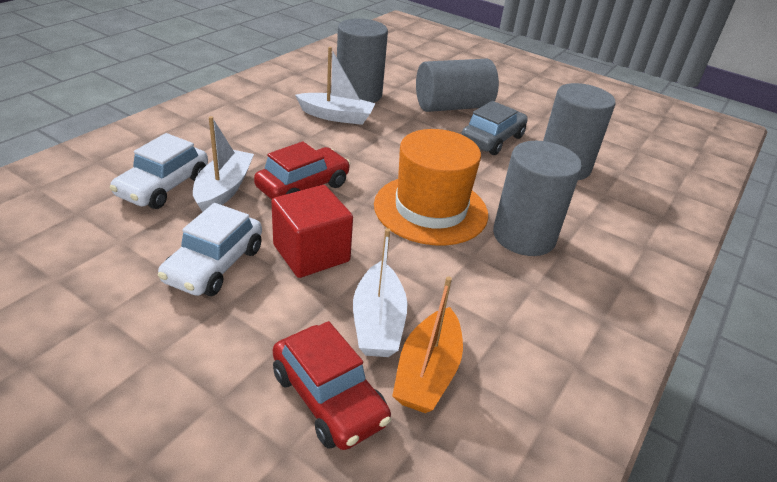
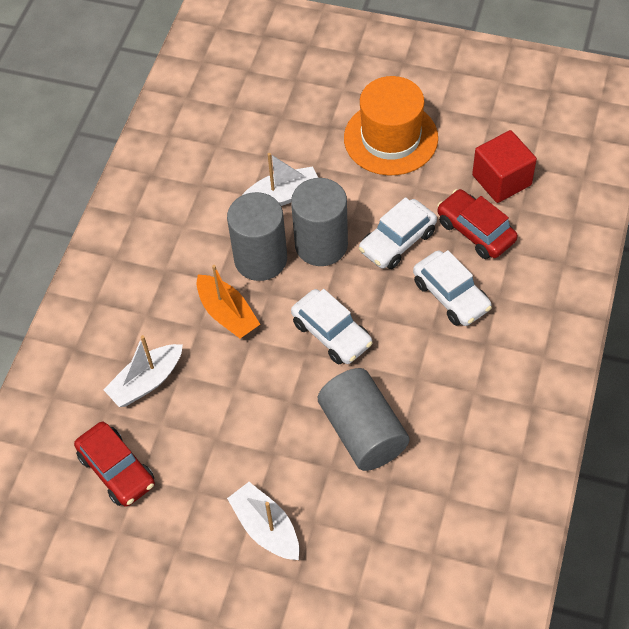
grey car: 1 -> 0
grey cylinder: 4 -> 3
white car: 2 -> 3

